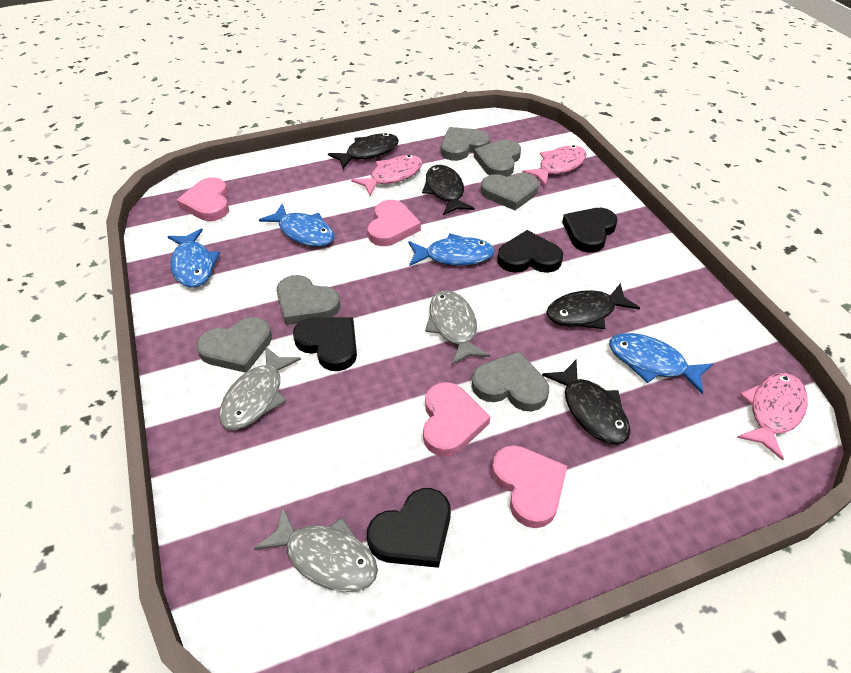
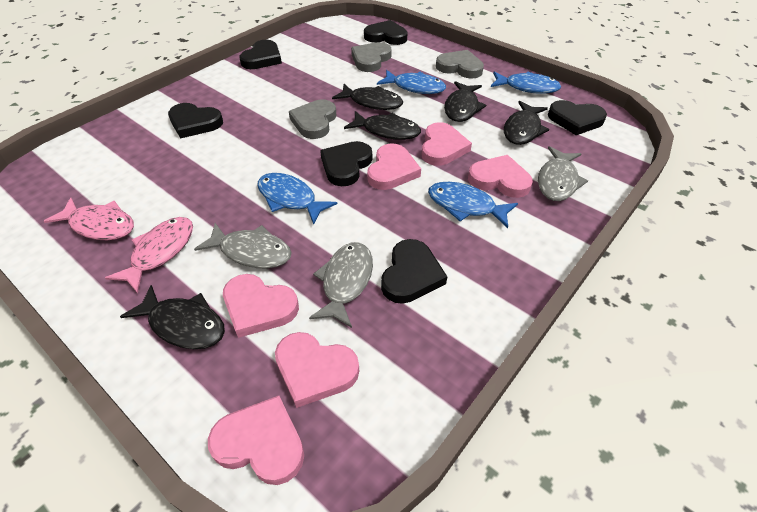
black fish: 4 -> 5
black heart: 4 -> 6
grey heart: 6 -> 3
pink fish: 3 -> 2
pink heart: 4 -> 6

